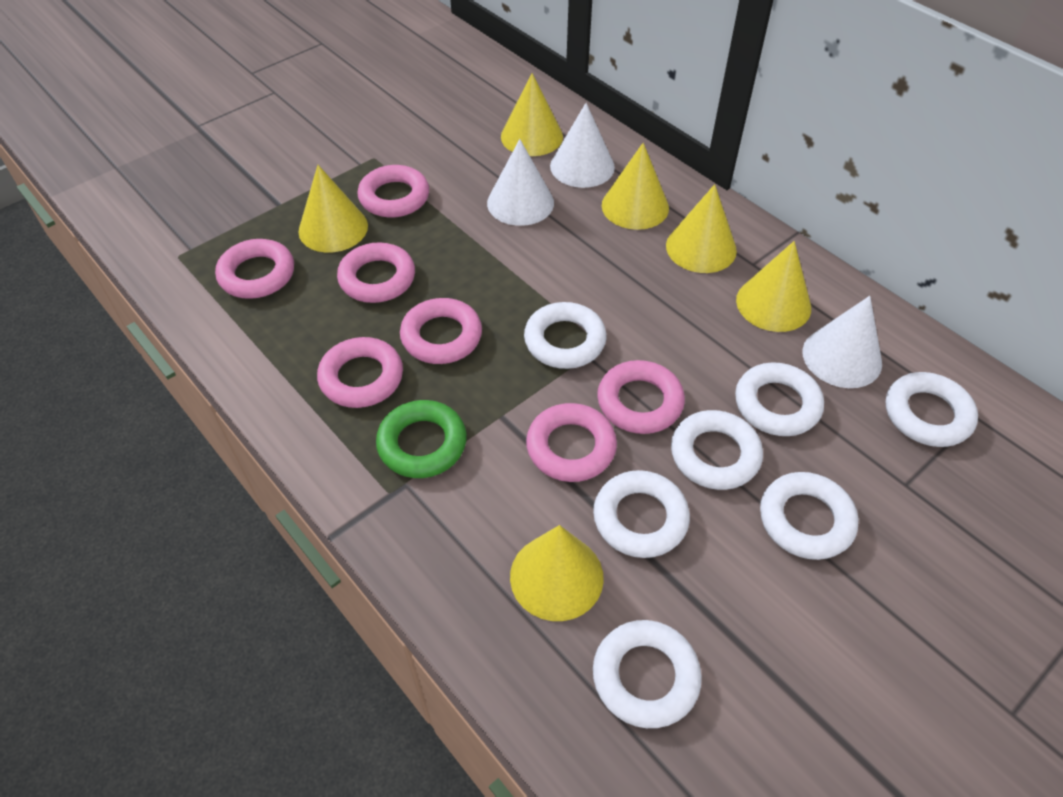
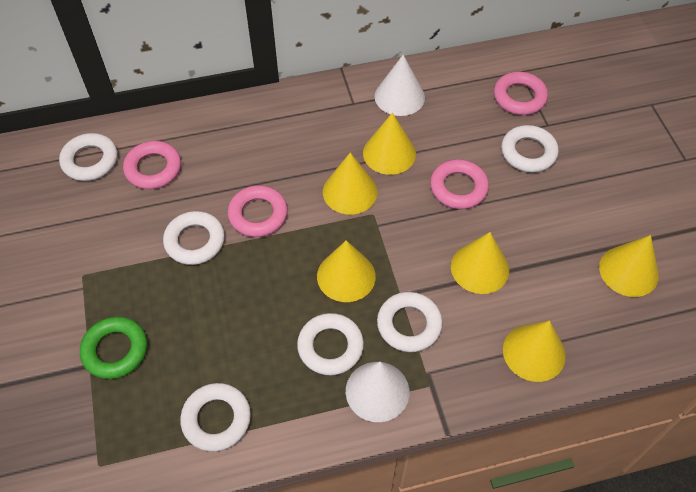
pink ring: 7 -> 4
white cone: 3 -> 2
white ring: 7 -> 6

